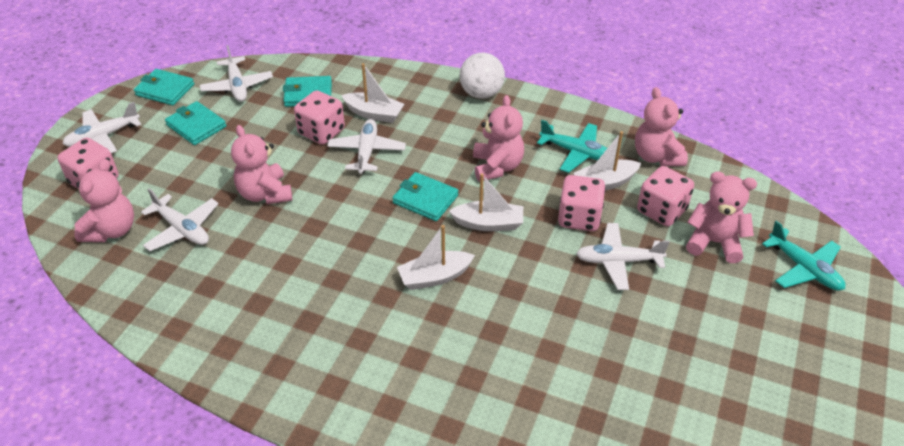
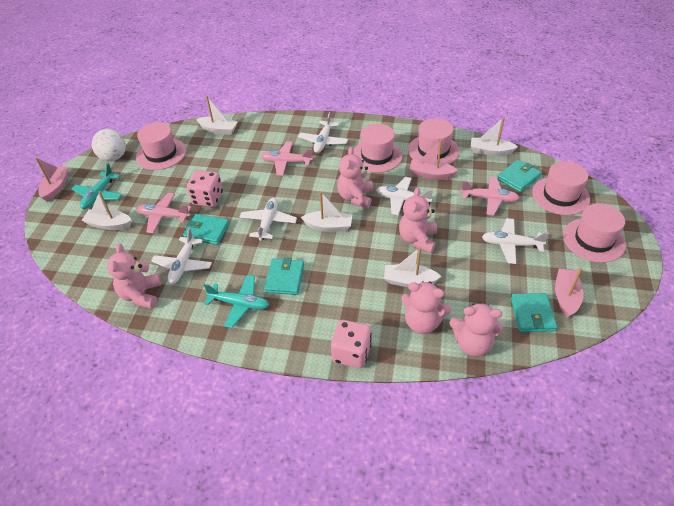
pink boat: 0 -> 3
pink dice: 4 -> 2
pink hat: 0 -> 5
pink plane: 0 -> 3
white boat: 4 -> 5

